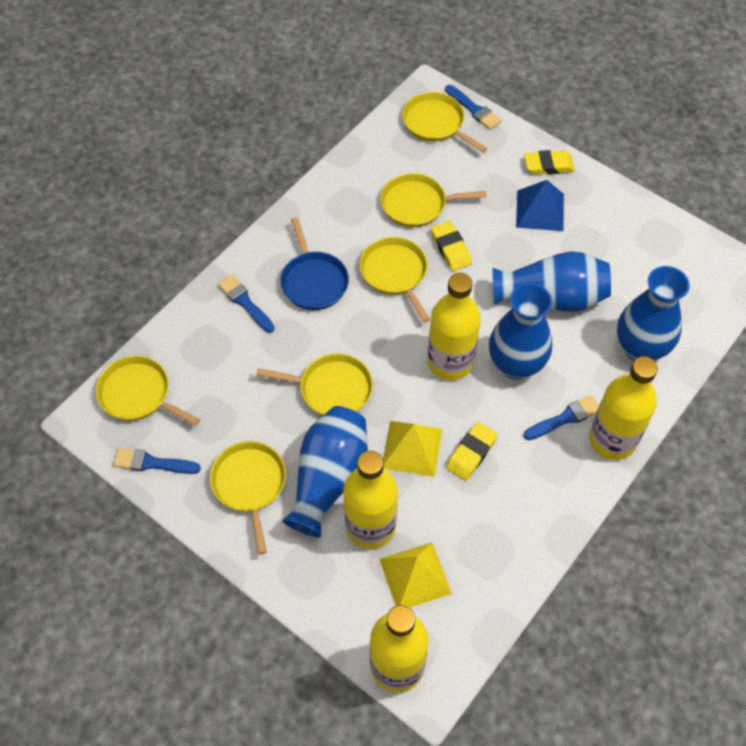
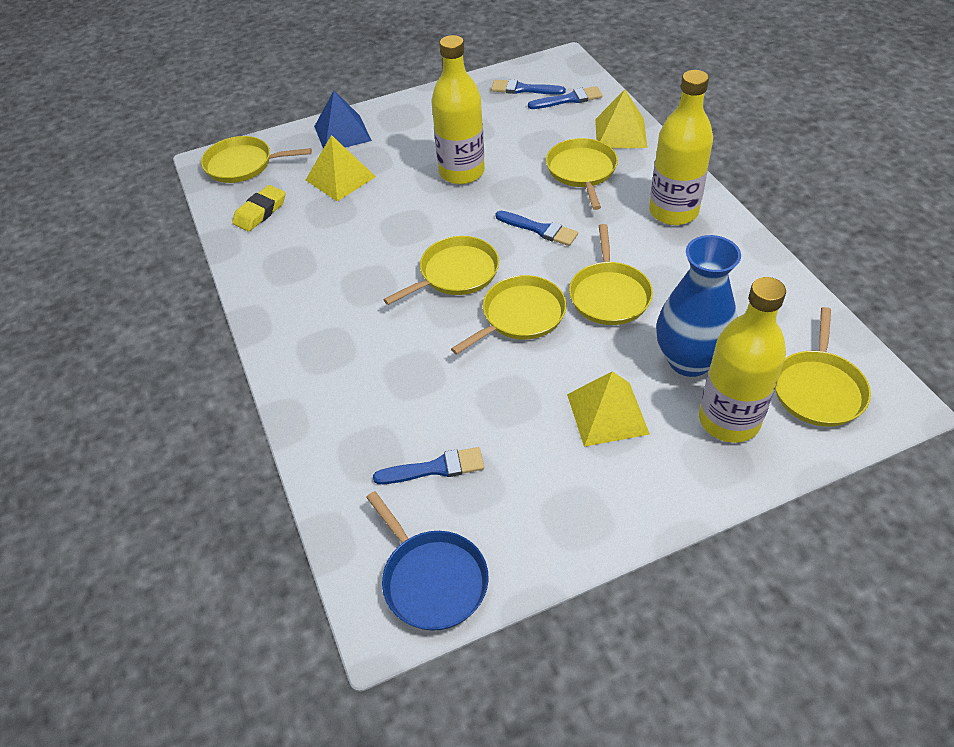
blue vase: 4 -> 1
yellow bottle: 4 -> 3
yellow eraser: 3 -> 1
yellow pyramid: 2 -> 3

